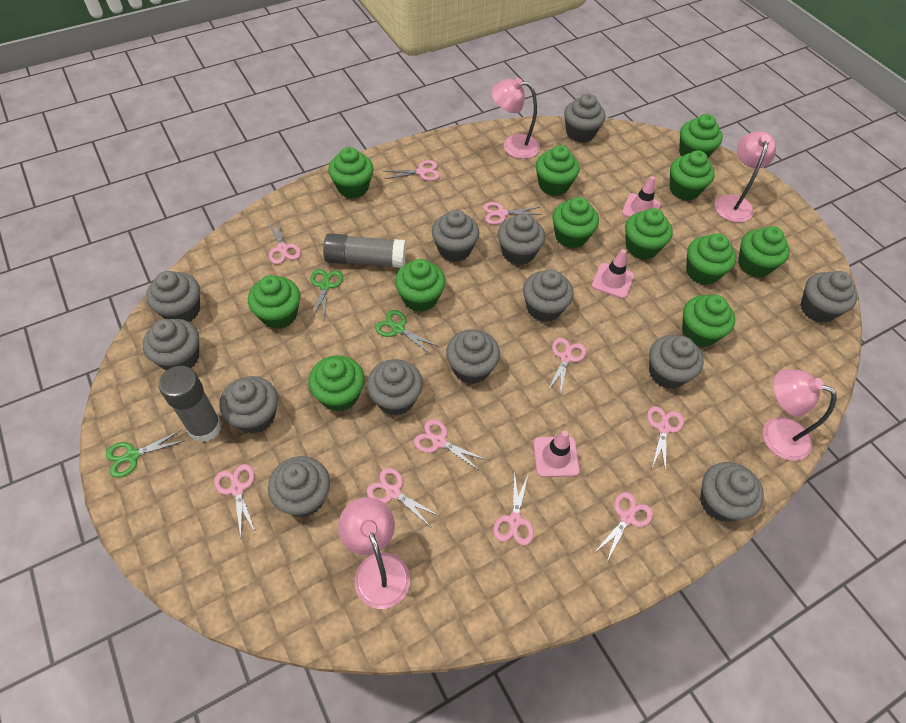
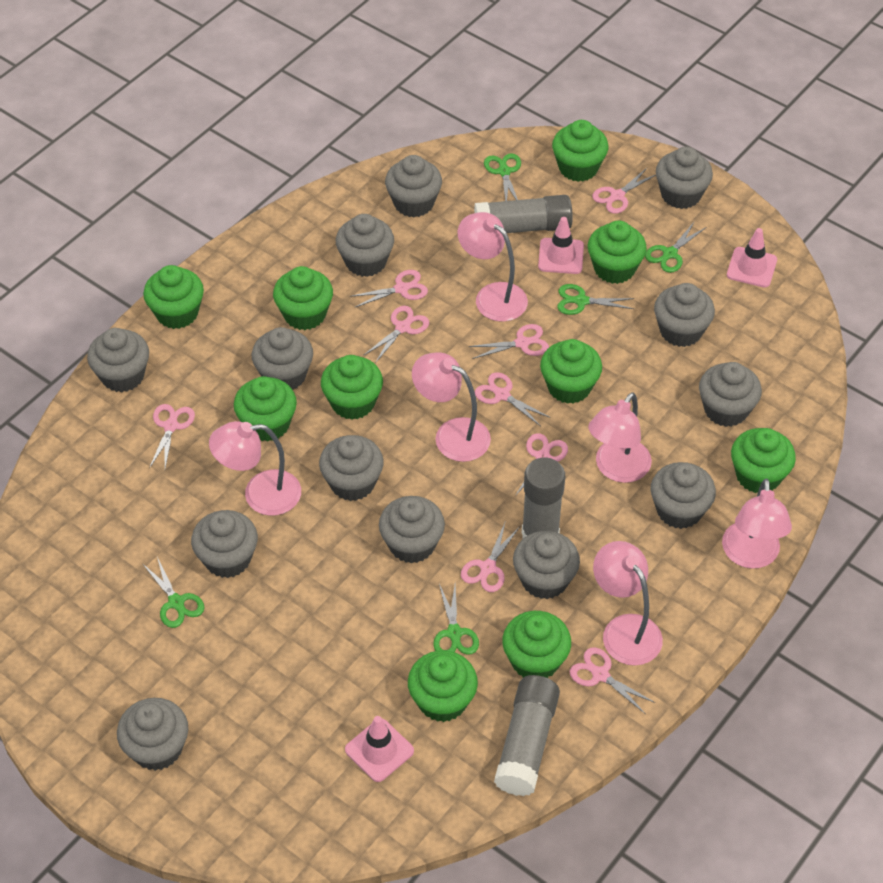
green cupcake: 12 -> 10
green scissors: 3 -> 5
grey glue stick: 2 -> 3
pink lamp: 4 -> 6
pink scissors: 10 -> 9

